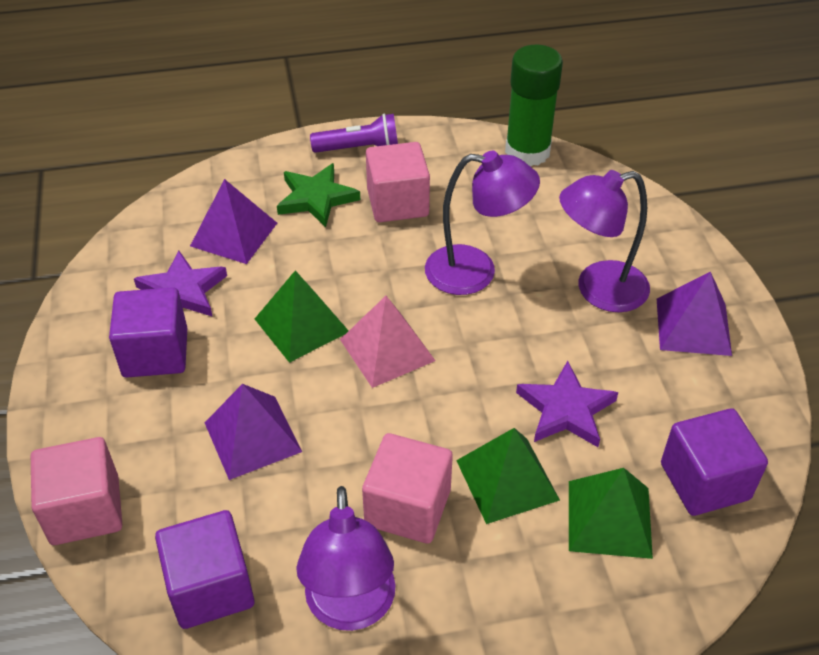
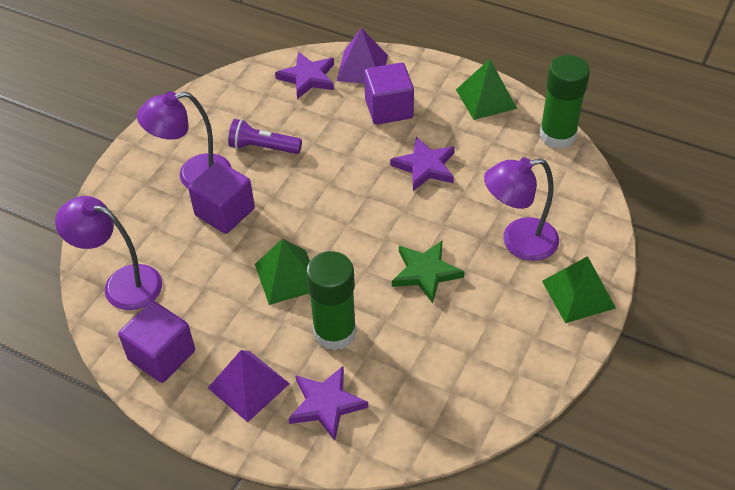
green glue stick: 1 -> 2
pink cube: 3 -> 0
pink pyramid: 1 -> 0
purple pyramid: 3 -> 2
purple star: 2 -> 3

